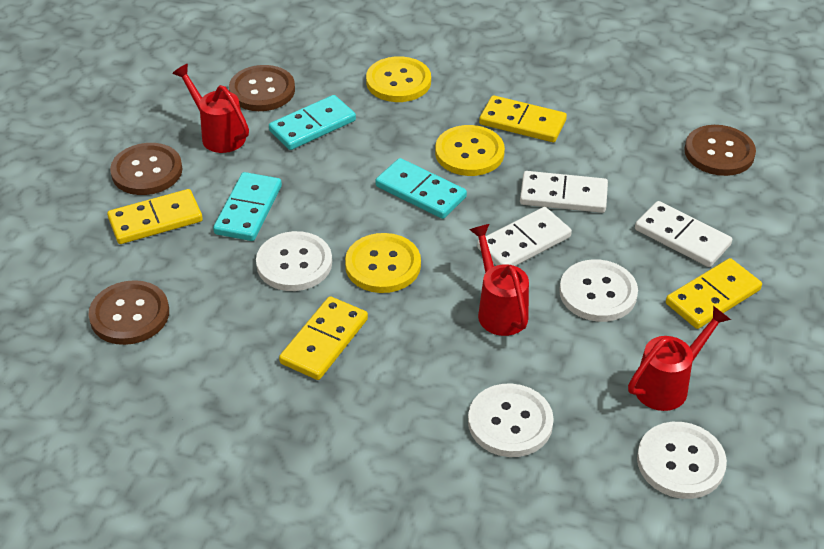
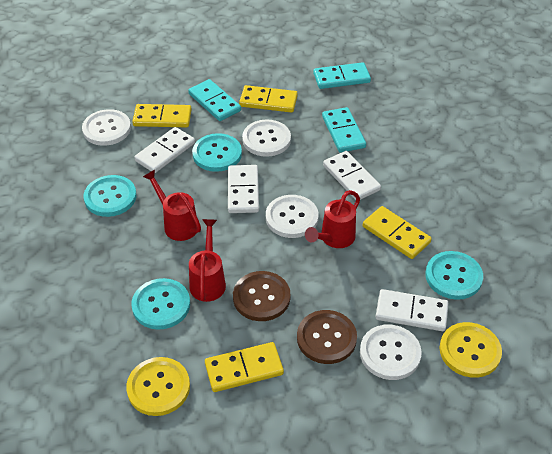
brown button: 4 -> 2
turquoise button: 0 -> 4
white domino: 3 -> 4
yellow button: 3 -> 2

